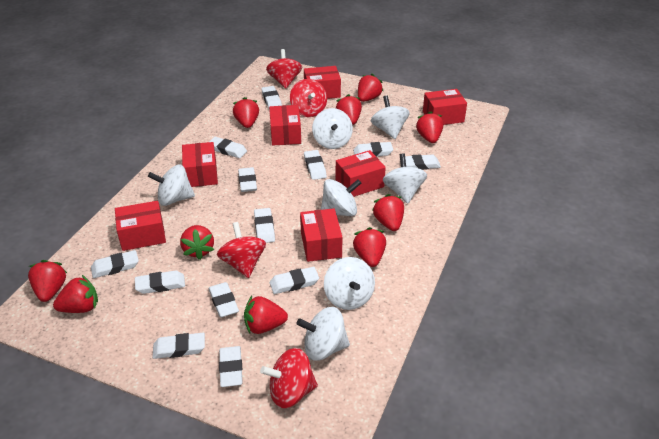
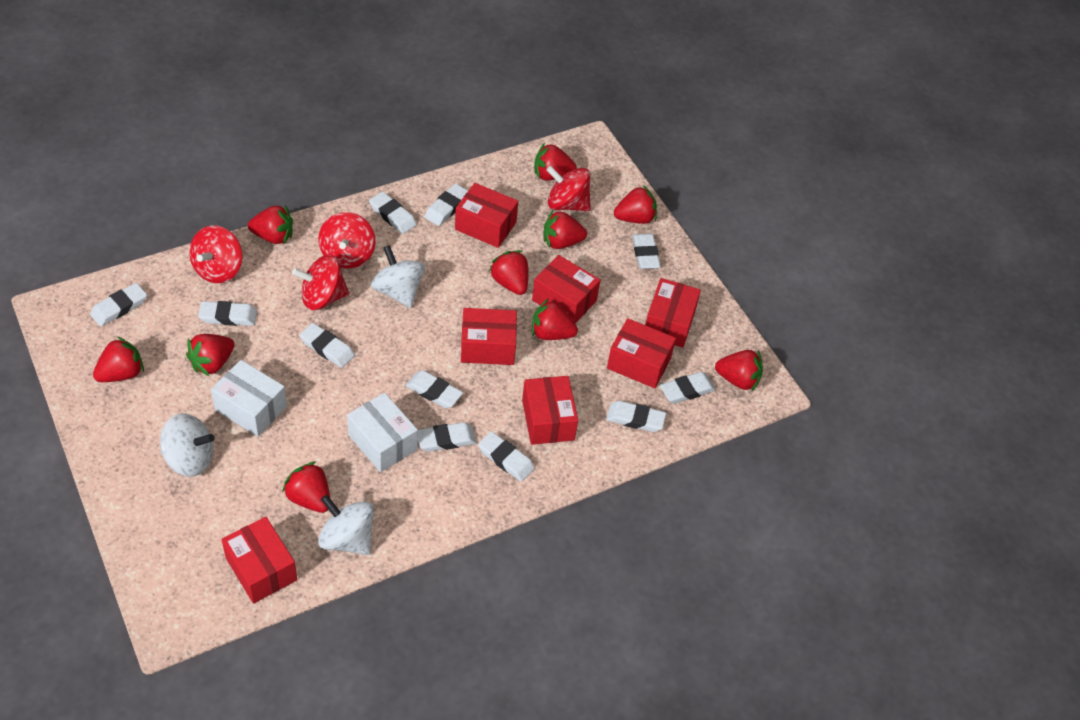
white box: 0 -> 2
white eraser: 13 -> 11
white spinning top: 7 -> 3

